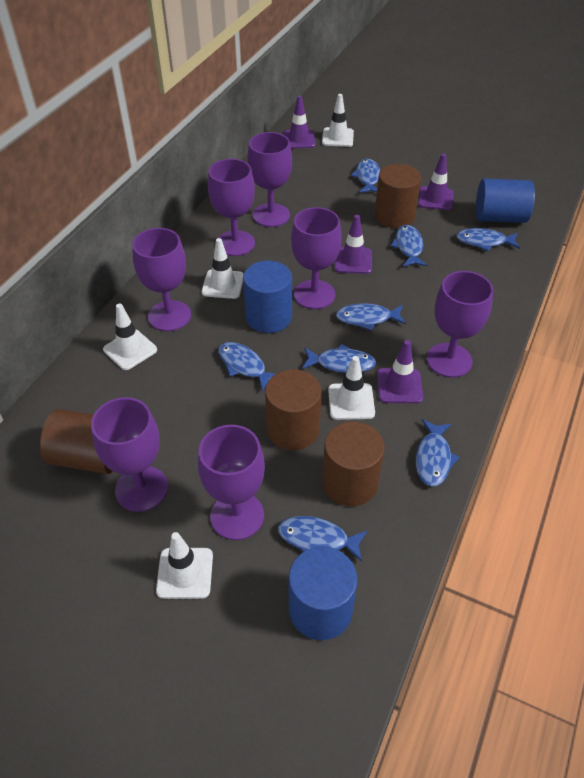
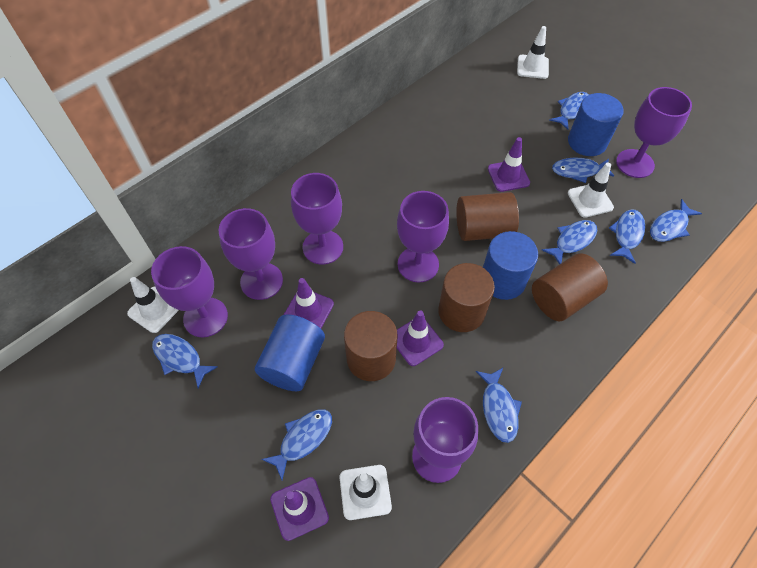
purple goblet: 7 -> 6
white traffic cone: 5 -> 4

